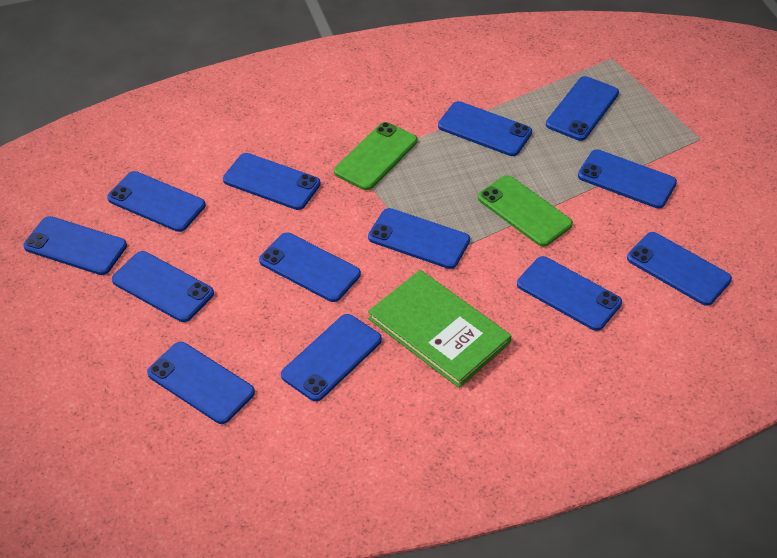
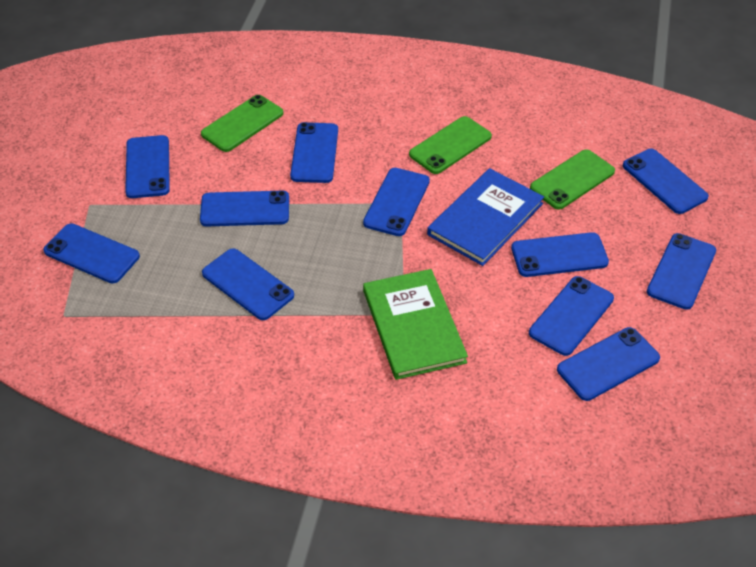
blue book: 0 -> 1
blue phone: 13 -> 11
green phone: 2 -> 3

